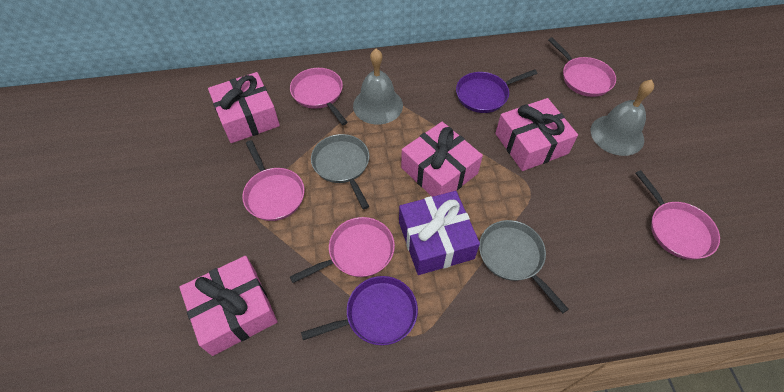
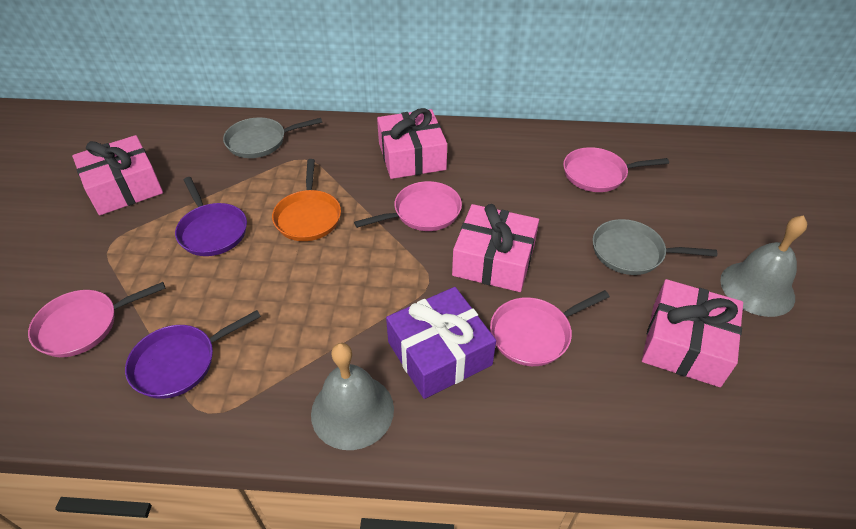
orange pan: 0 -> 1
pink pan: 5 -> 4

